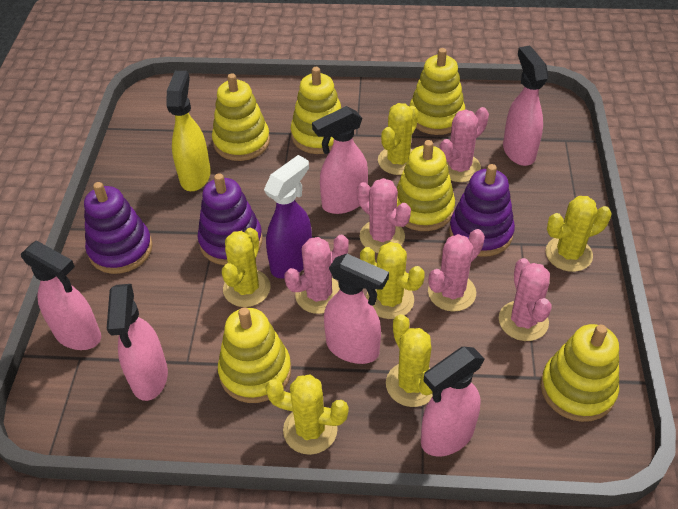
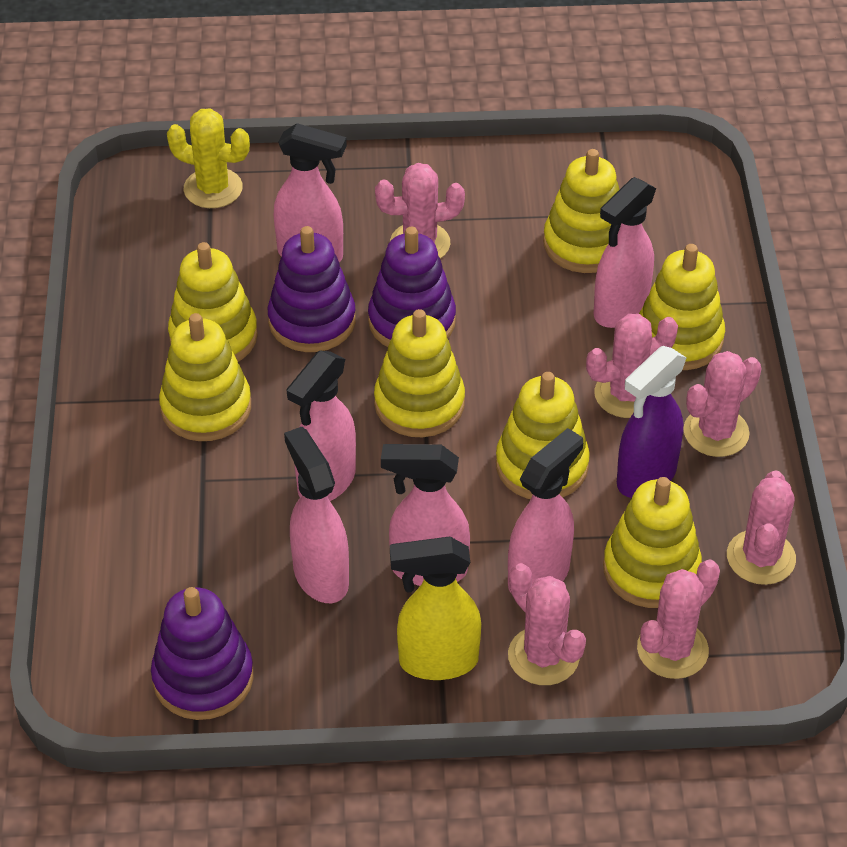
pink cactus: 5 -> 6
yellow cactus: 6 -> 1
yellow stacking toy: 6 -> 7

